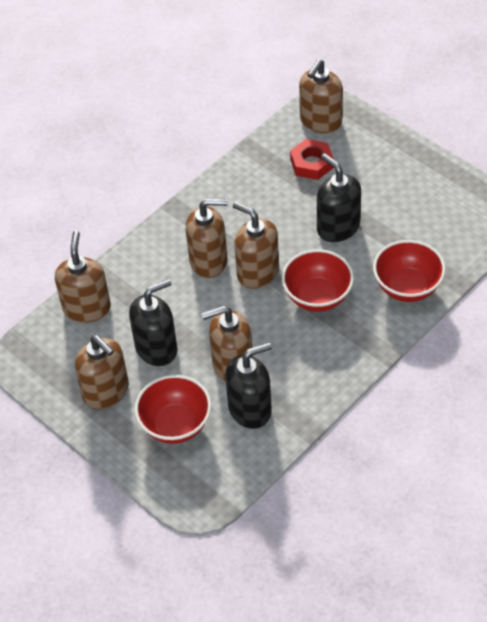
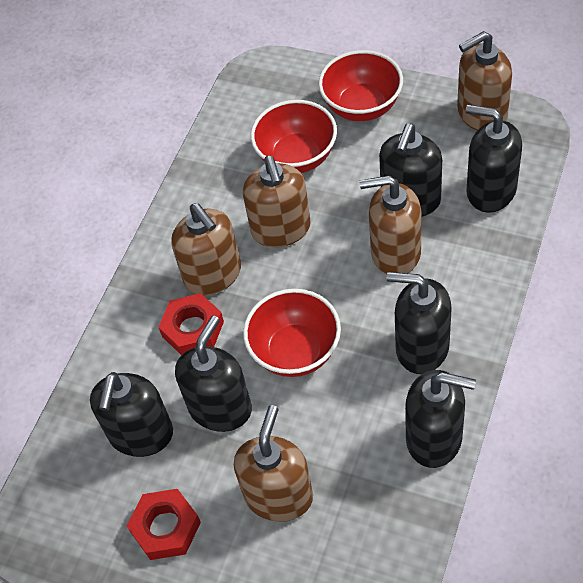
black soap dispenser: 3 -> 6
brown soap dispenser: 6 -> 5
red nut: 1 -> 2

